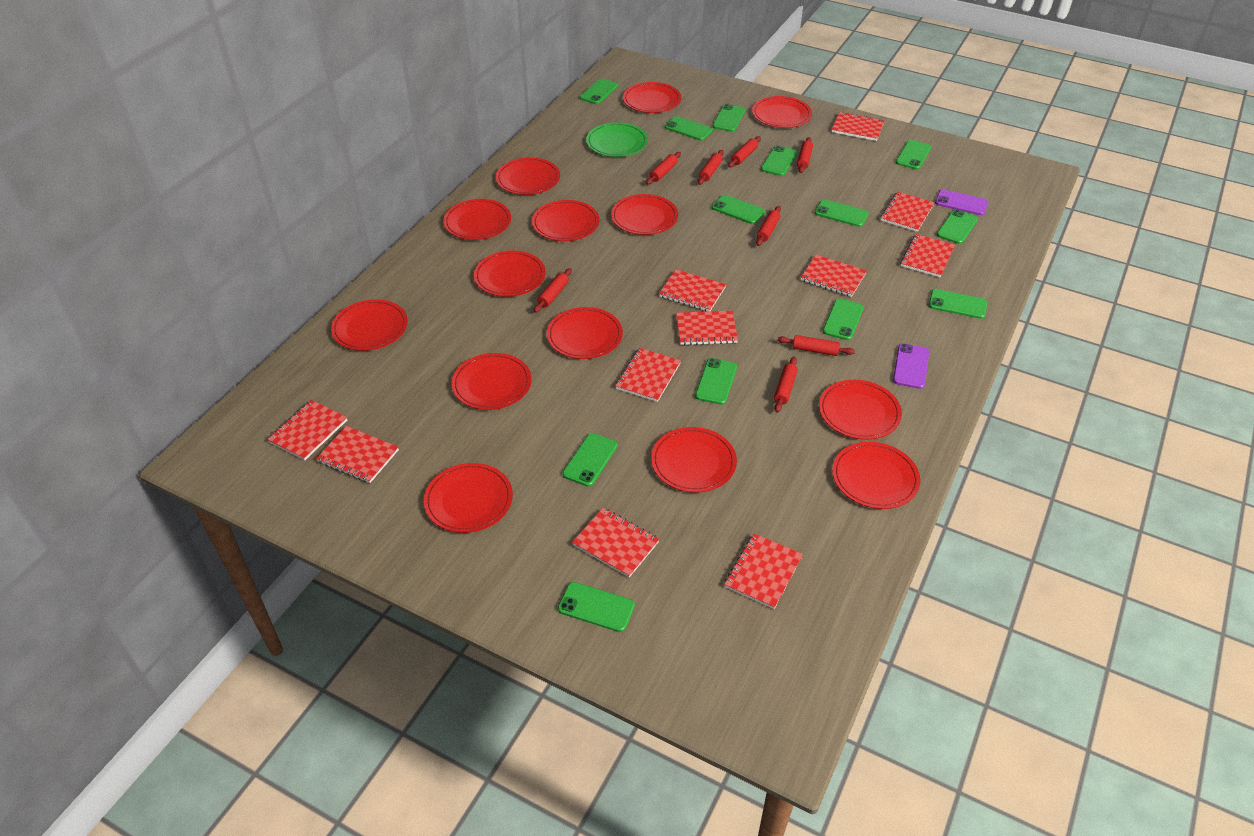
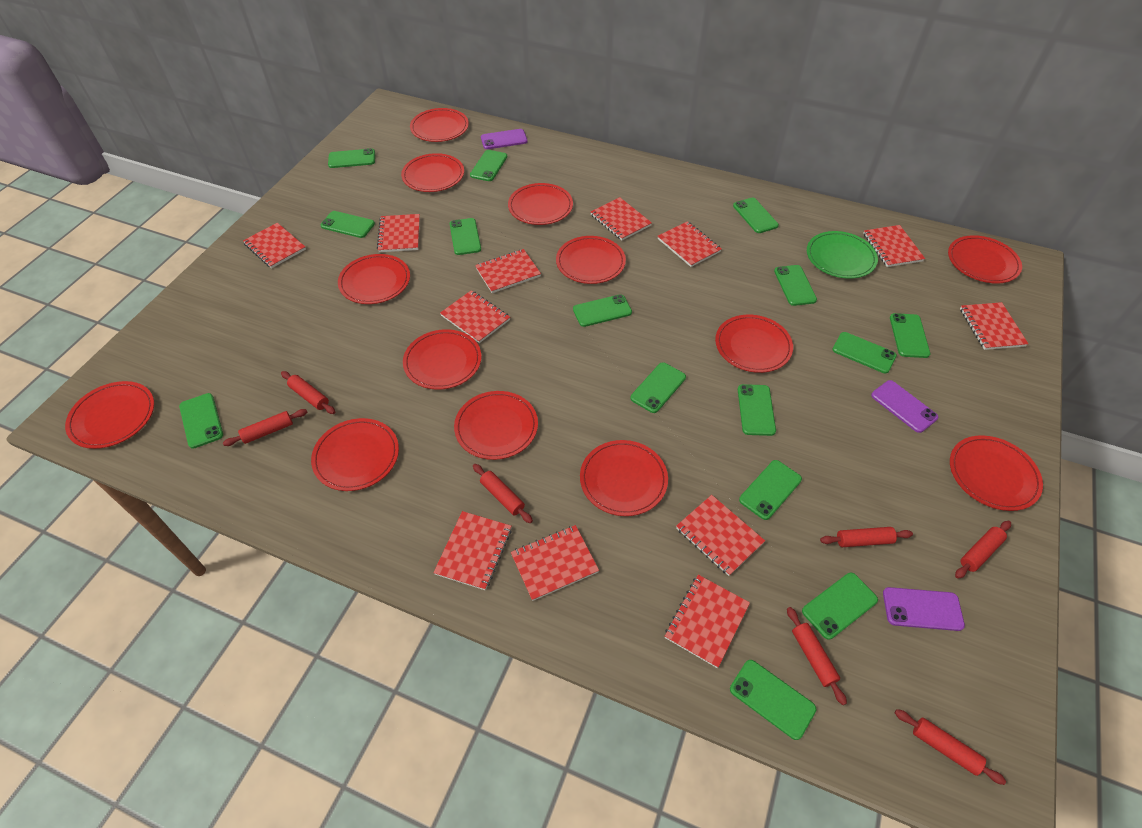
green phone: 13 -> 15
purple phone: 2 -> 3
red notebook: 11 -> 12
red plate: 14 -> 13
red rolling pin: 8 -> 7

